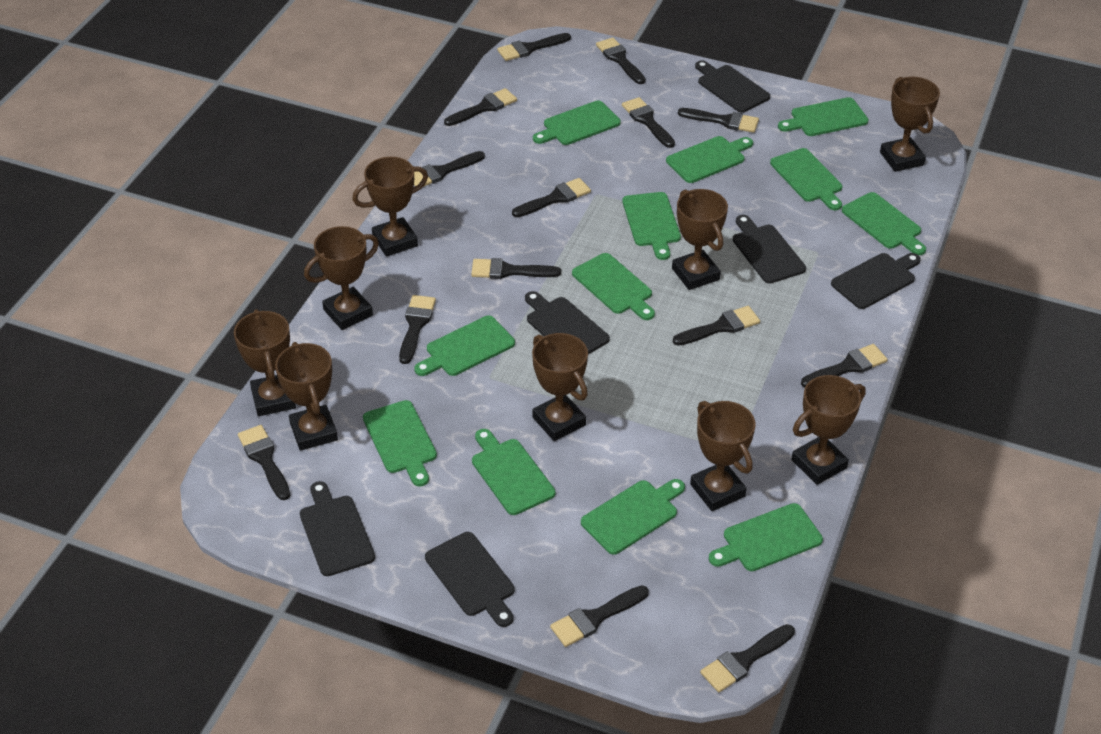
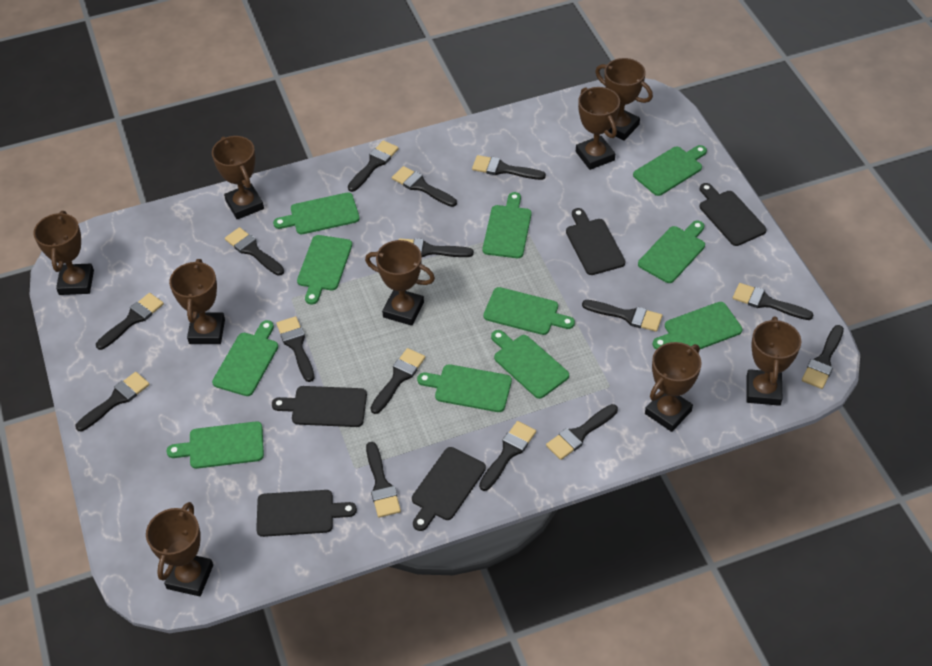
black brush: 14 -> 15
black cutting board: 6 -> 5
green cutting board: 12 -> 11

